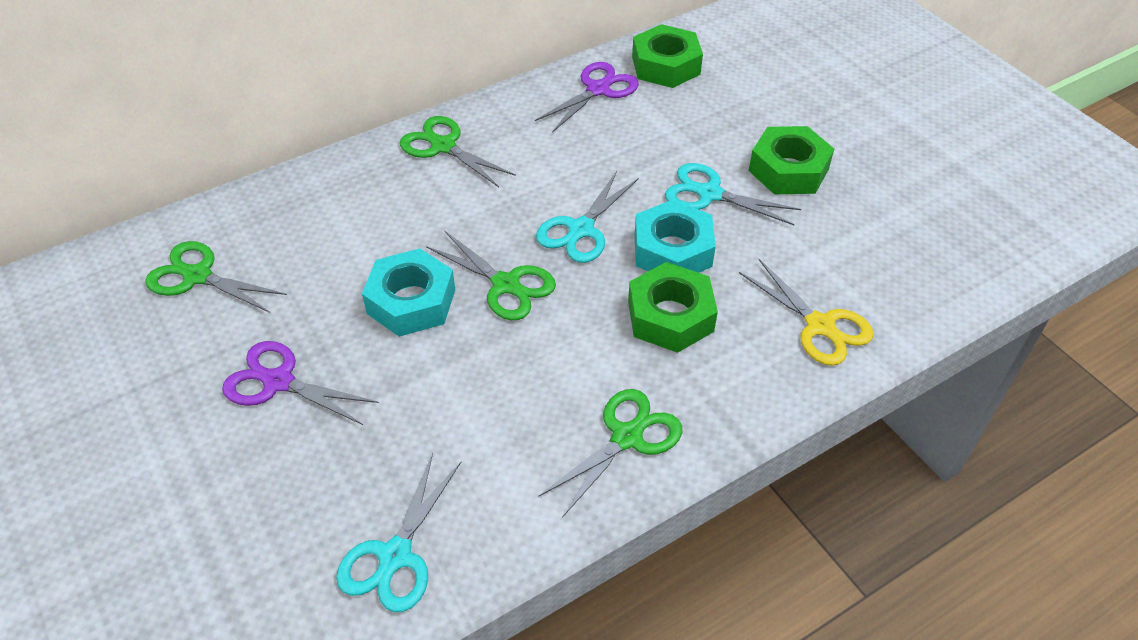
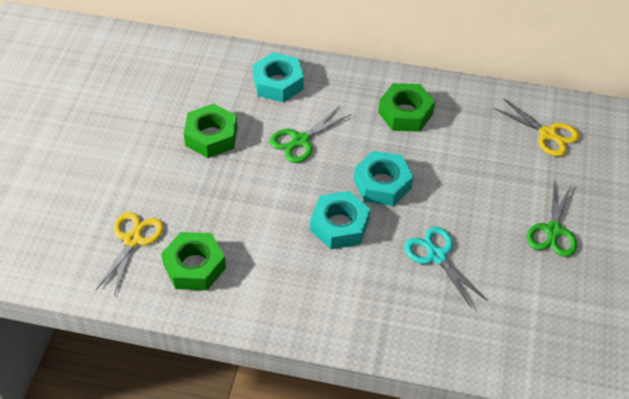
green scissors: 4 -> 2
purple scissors: 2 -> 0
turquoise nut: 2 -> 3
turquoise scissors: 3 -> 1
yellow scissors: 1 -> 2

